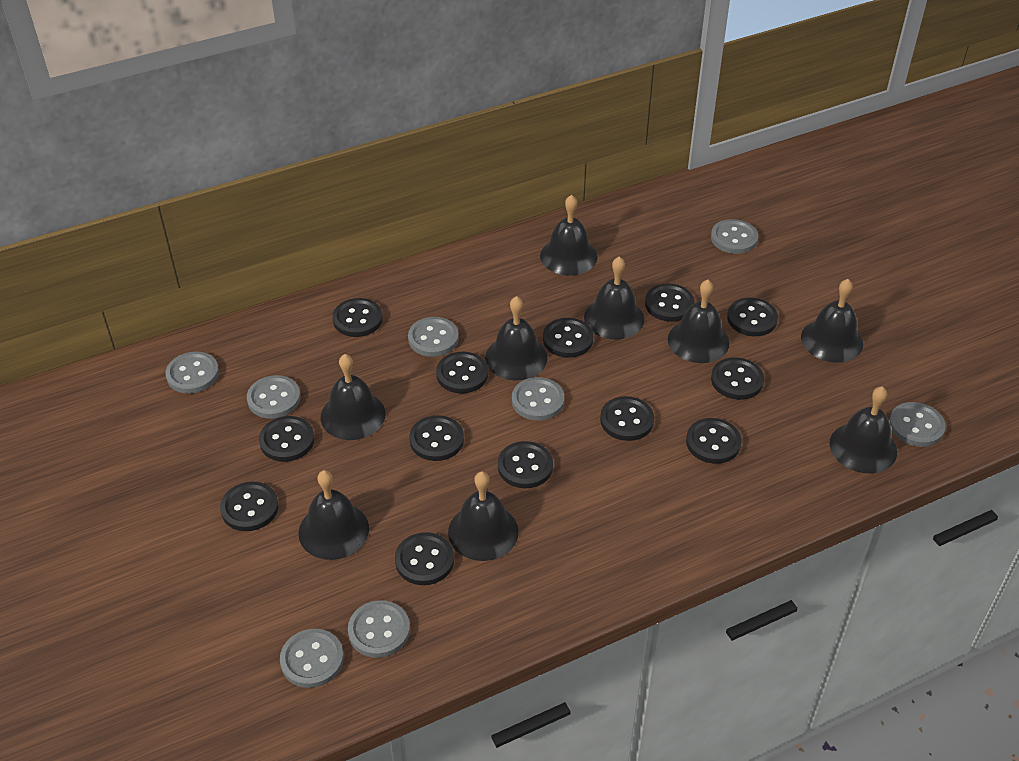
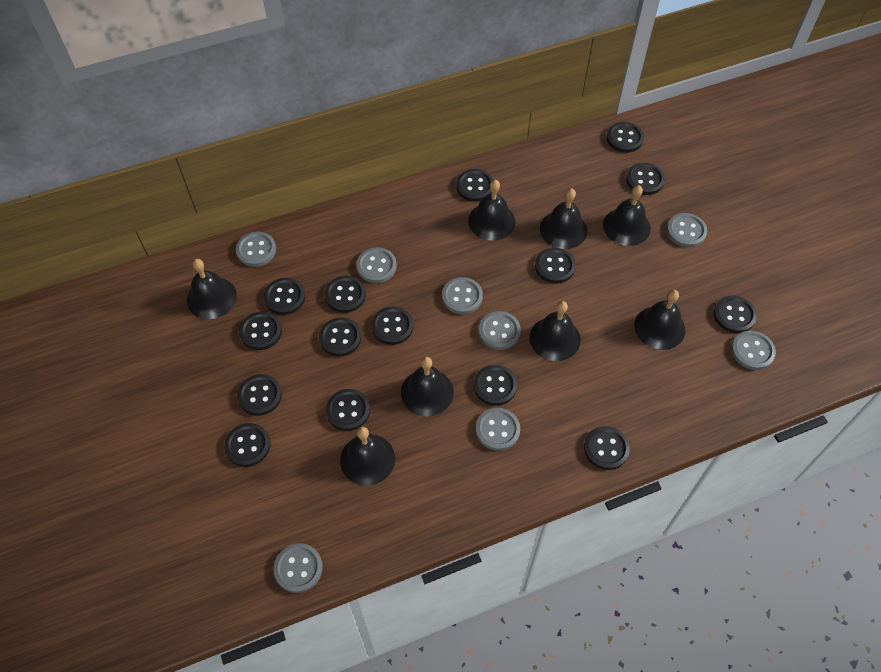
black bell: 9 -> 8
black button: 13 -> 15

